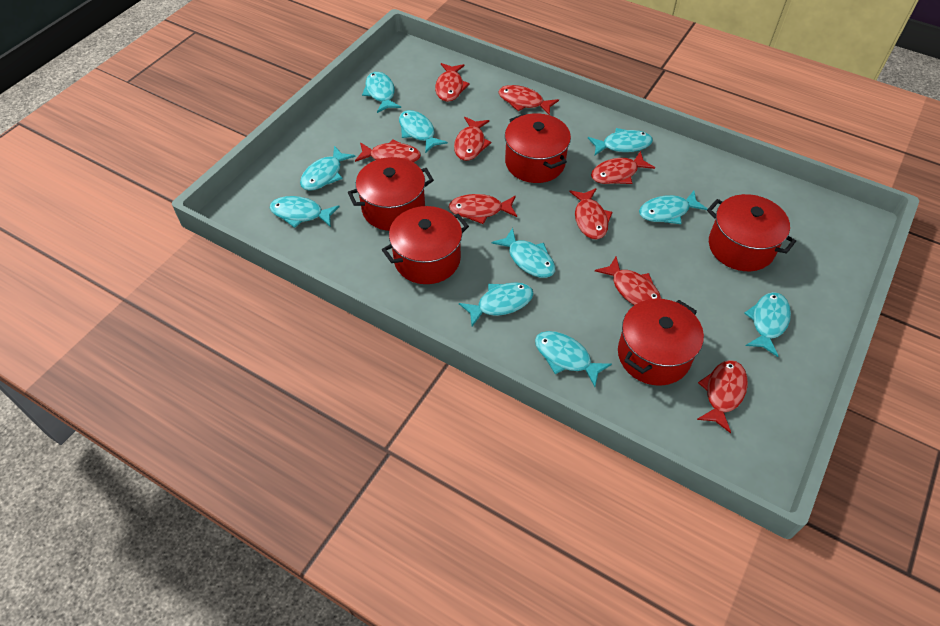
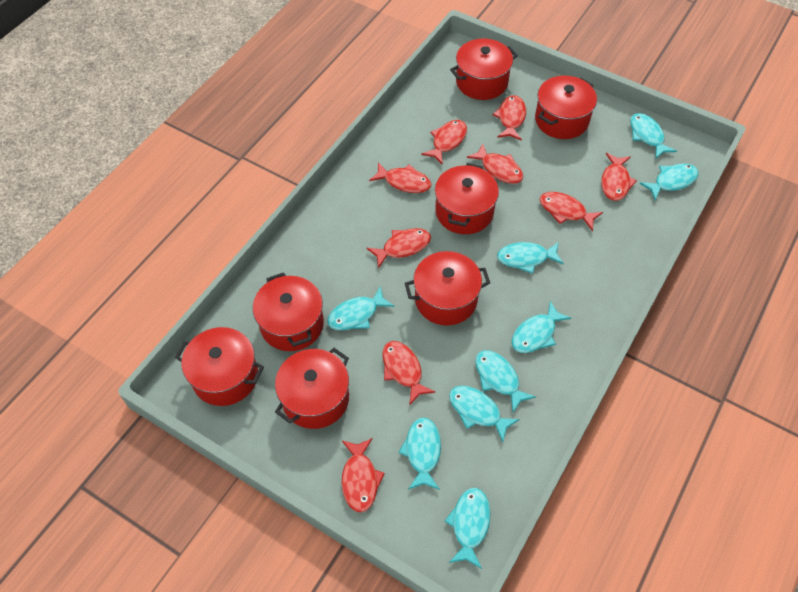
red pot: 5 -> 7
turquoise fish: 10 -> 9

